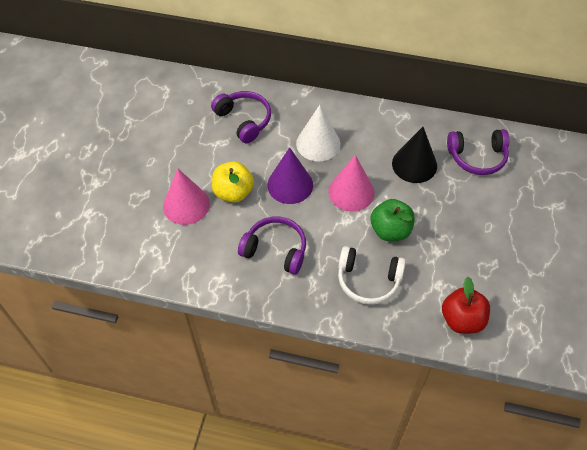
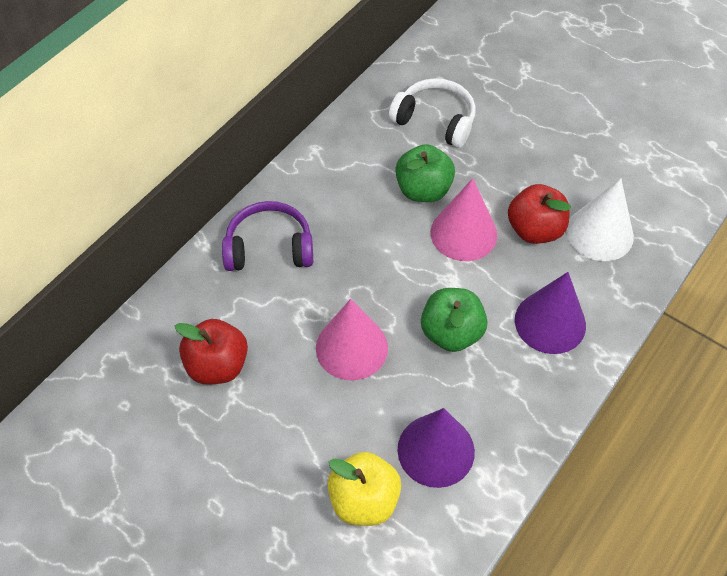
black cone: 1 -> 0
green apple: 1 -> 2
purple cone: 1 -> 2
purple headphones: 3 -> 1
red apple: 1 -> 2

